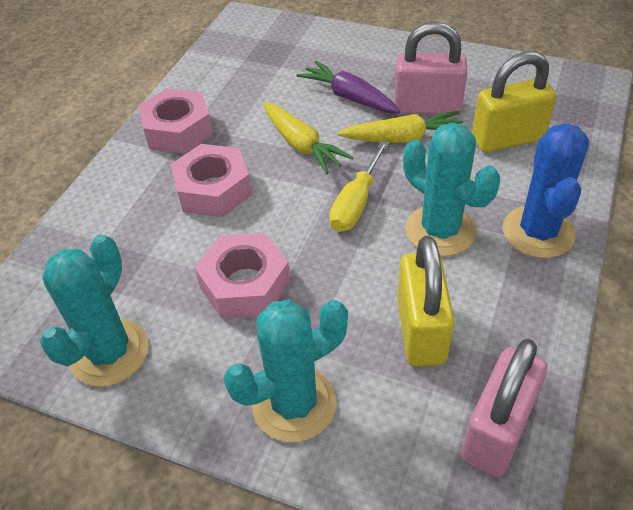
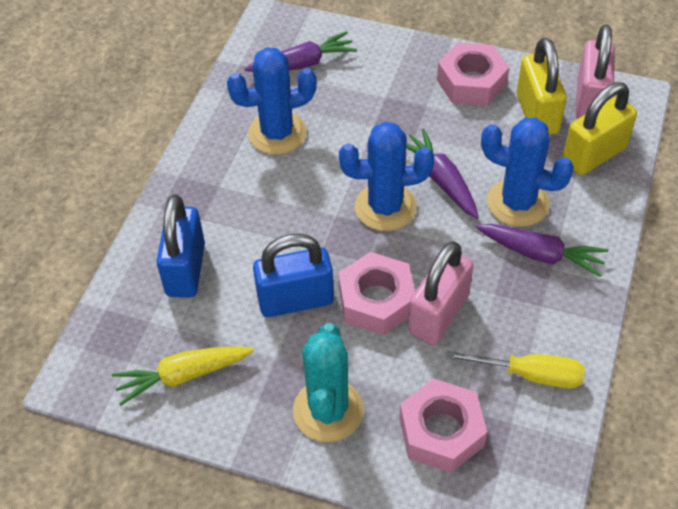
blue cactus: 1 -> 3
blue padlock: 0 -> 2
purple carrot: 1 -> 3
turquoise cactus: 3 -> 1
yellow carrot: 2 -> 1

